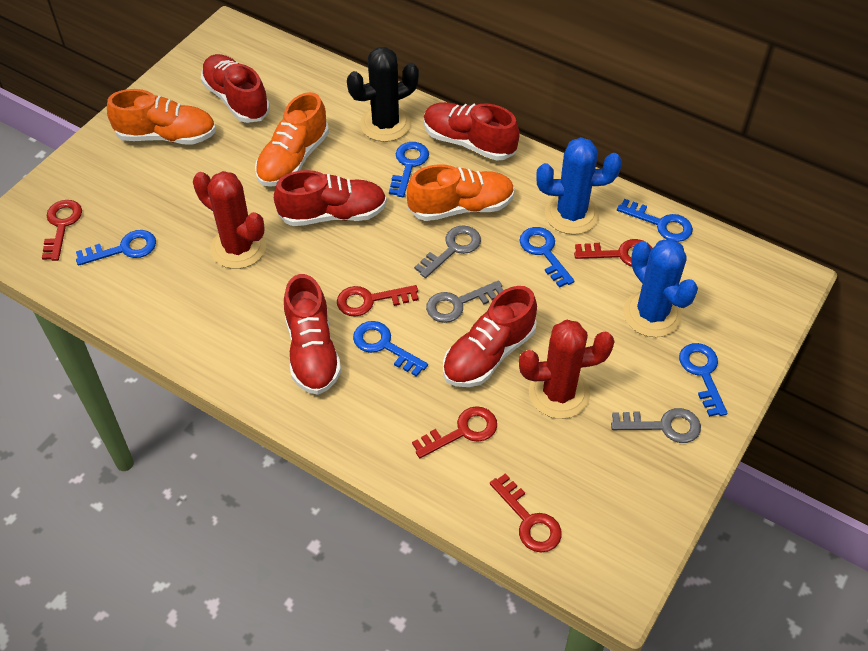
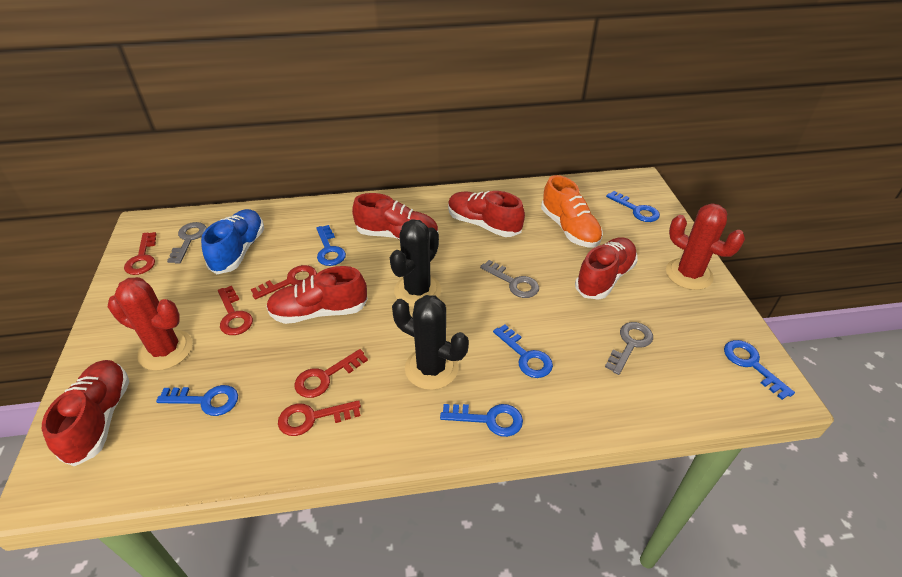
black cactus: 1 -> 2
blue cactus: 2 -> 0
blue shoe: 0 -> 1
orange shoe: 3 -> 1

